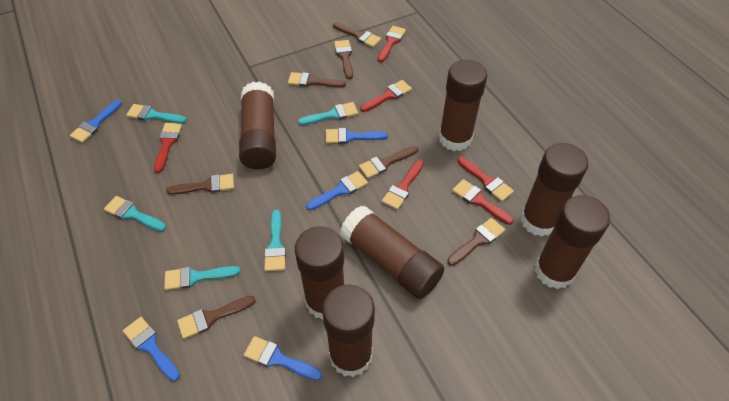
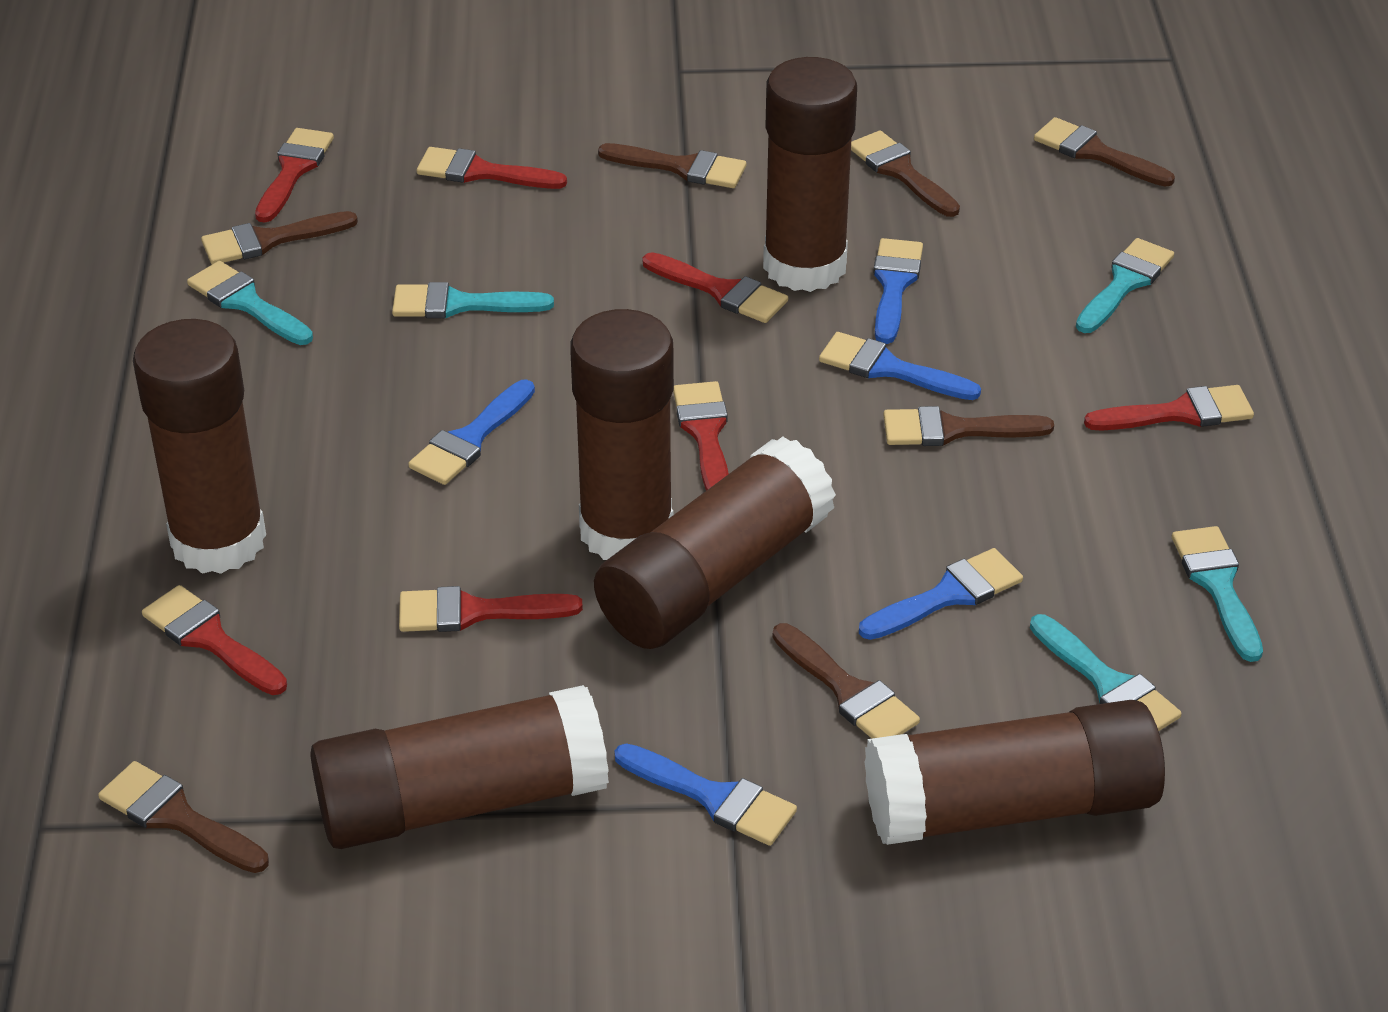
brown glue stick: 7 -> 6
red brush: 6 -> 7

